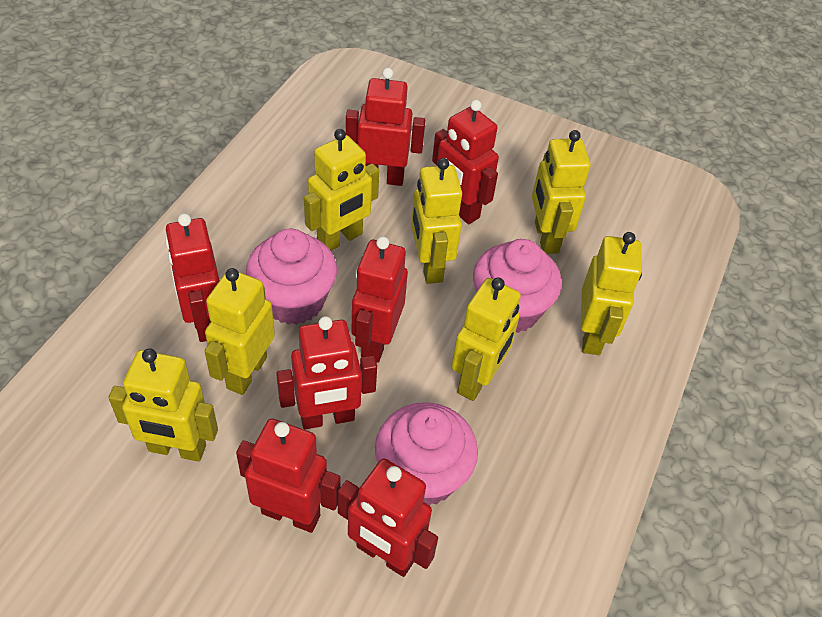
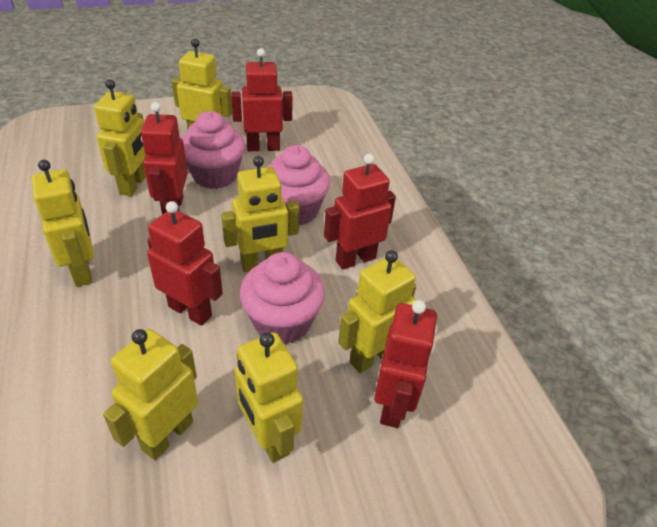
red robot: 7 -> 5

